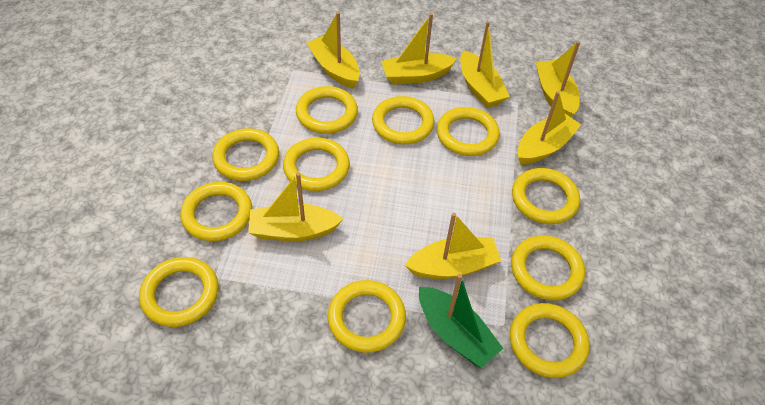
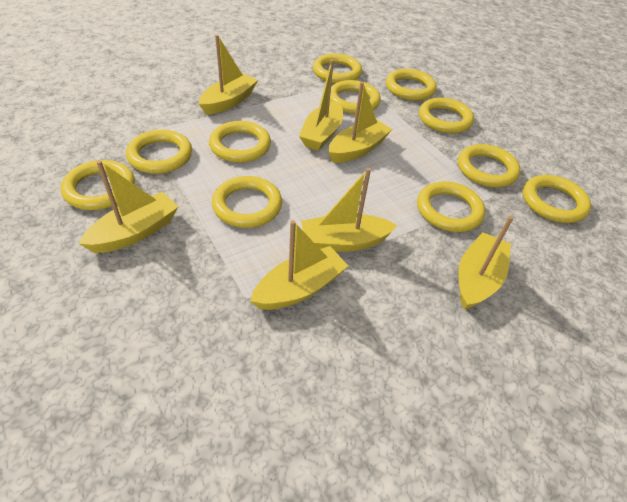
green boat: 1 -> 0

